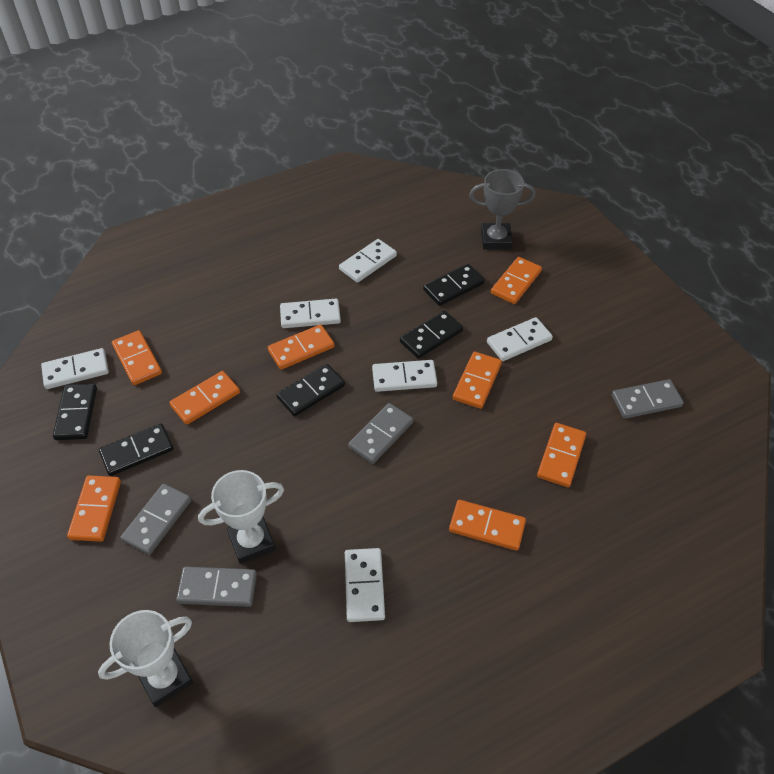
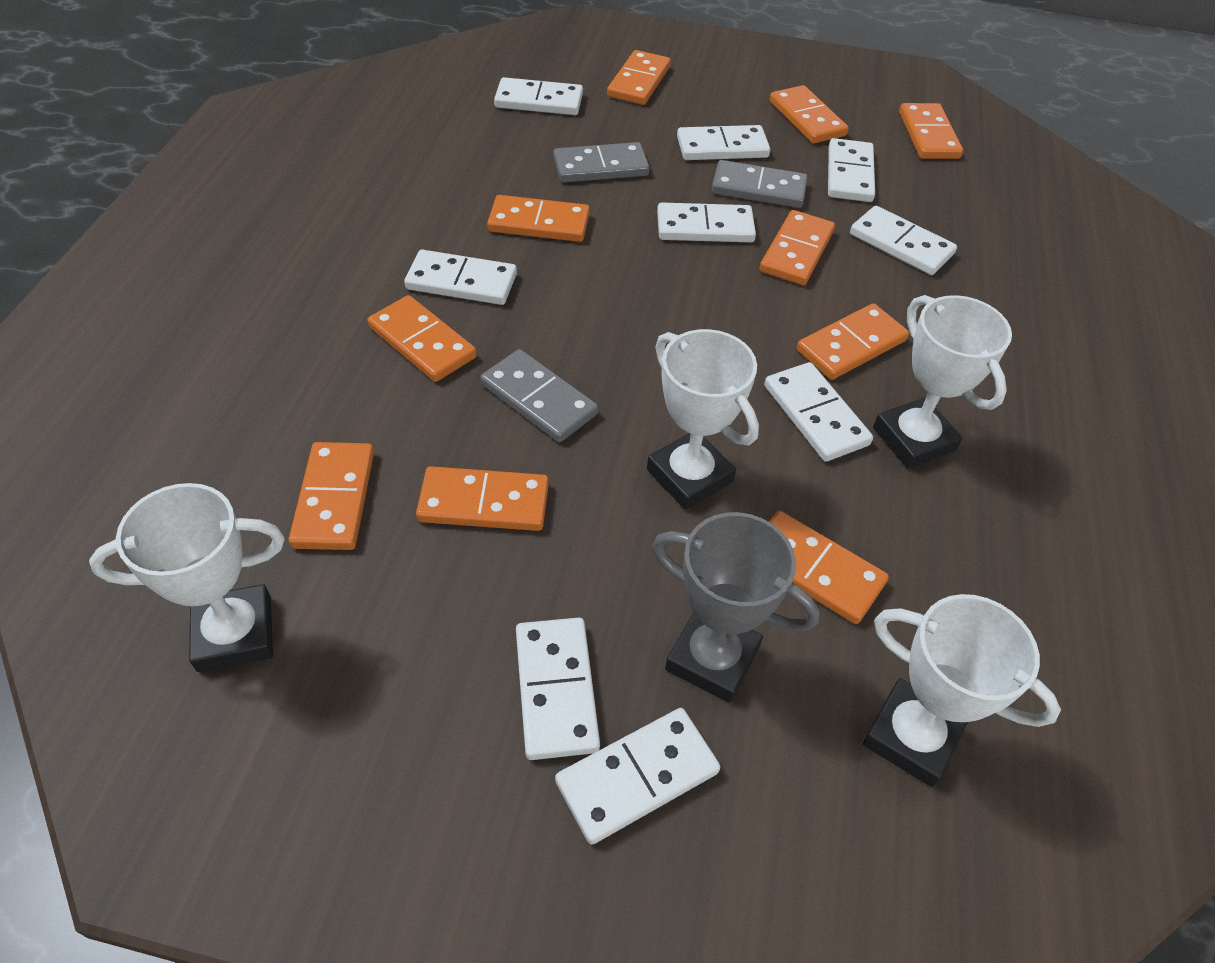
black domino: 5 -> 0
grey domino: 4 -> 3
orange domino: 8 -> 10
white domino: 6 -> 9
white trophy: 2 -> 4

